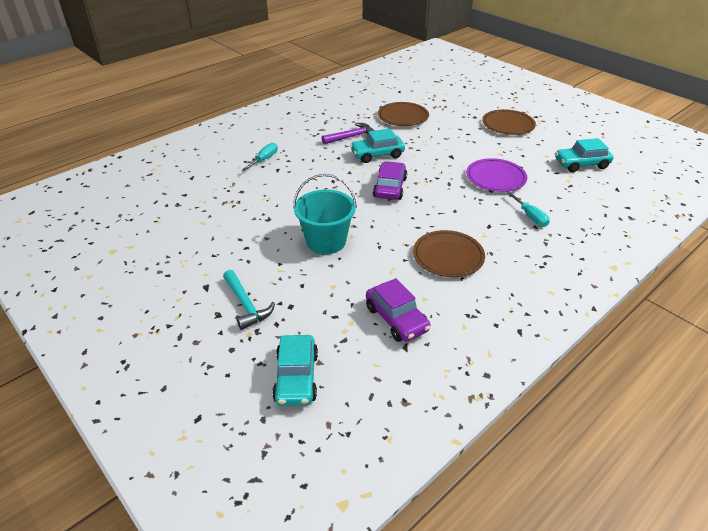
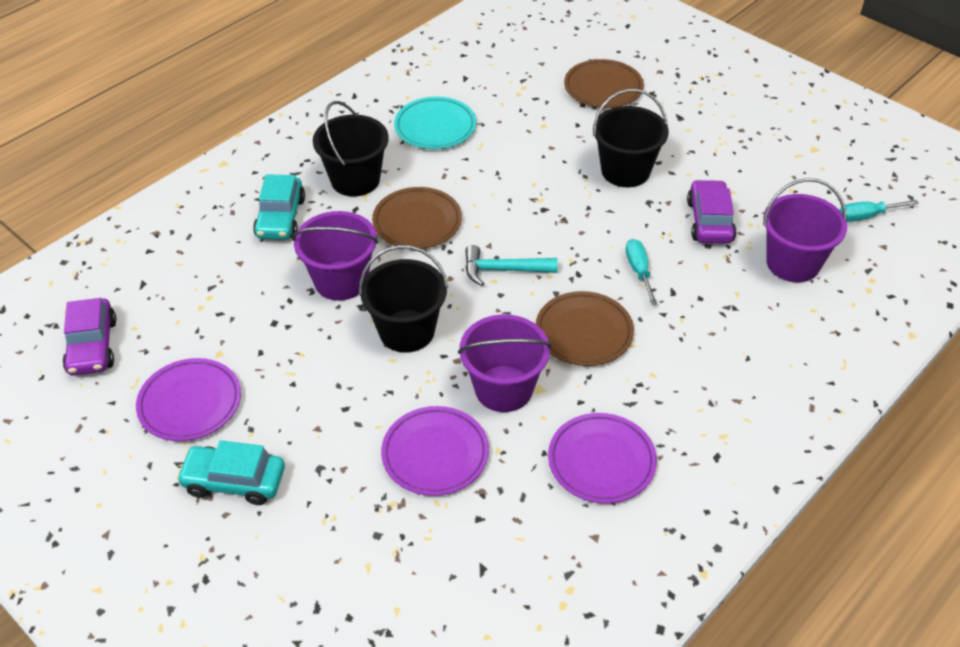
black bucket: 0 -> 3
purple bucket: 0 -> 3
purple hammer: 1 -> 0
purple plate: 1 -> 3
turquoise bucket: 1 -> 0
turquoise car: 3 -> 2
turquoise plate: 0 -> 1

